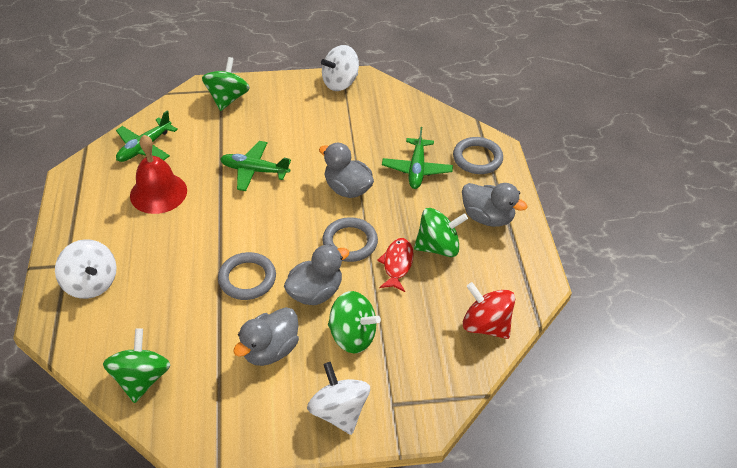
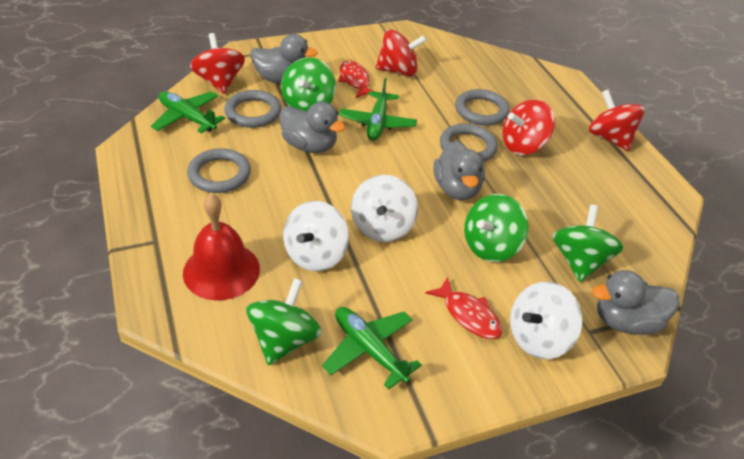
grey ring: 3 -> 4
red fish: 1 -> 2
red spinning top: 1 -> 4

